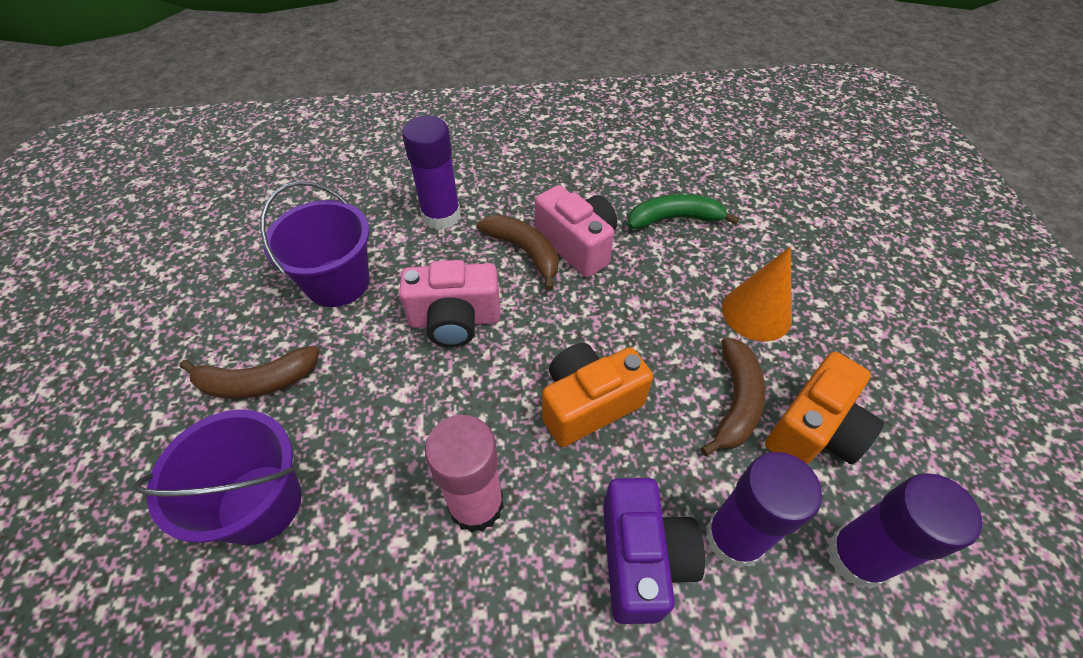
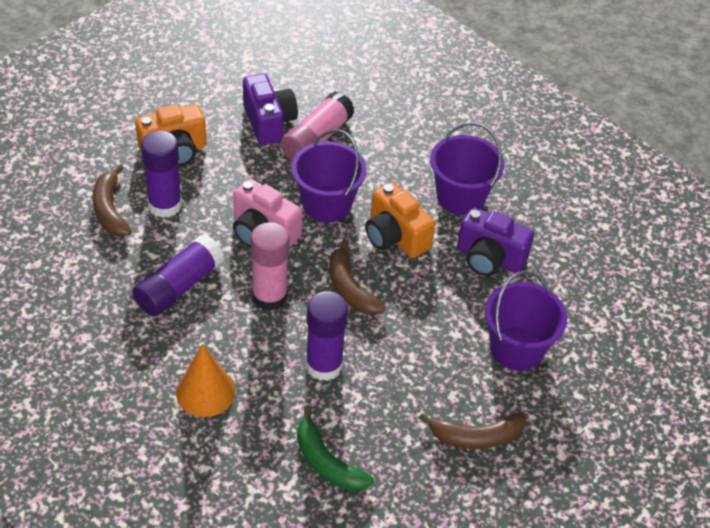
pink camera: 2 -> 1
pink glue stick: 1 -> 2
purple bucket: 2 -> 3
purple camera: 1 -> 2

